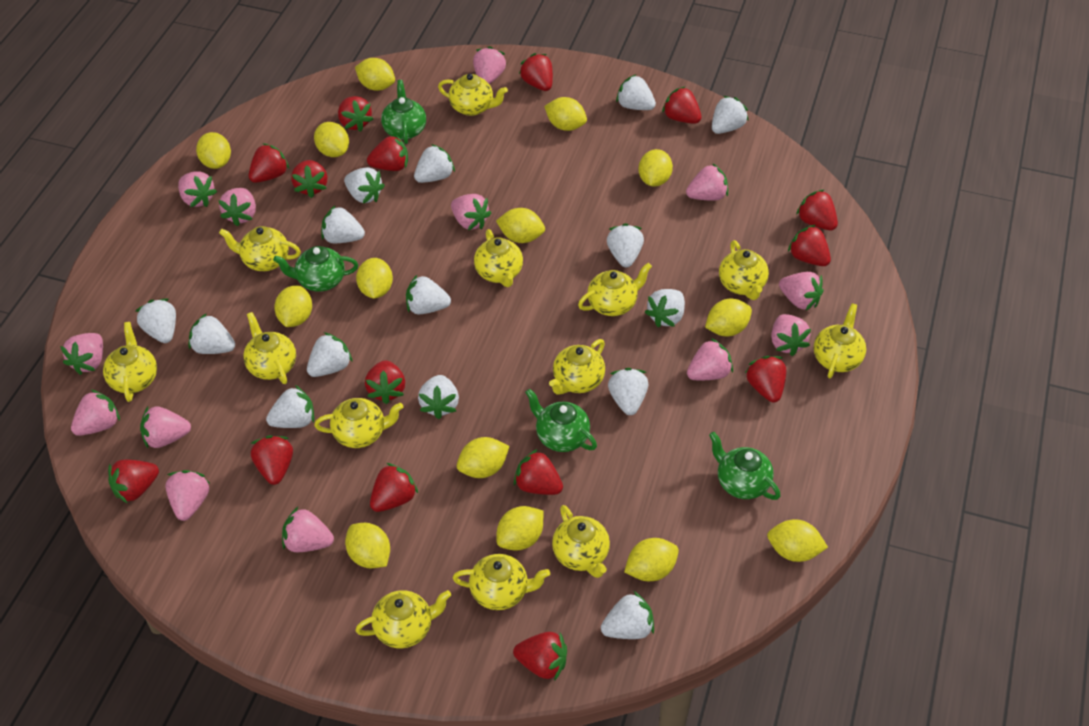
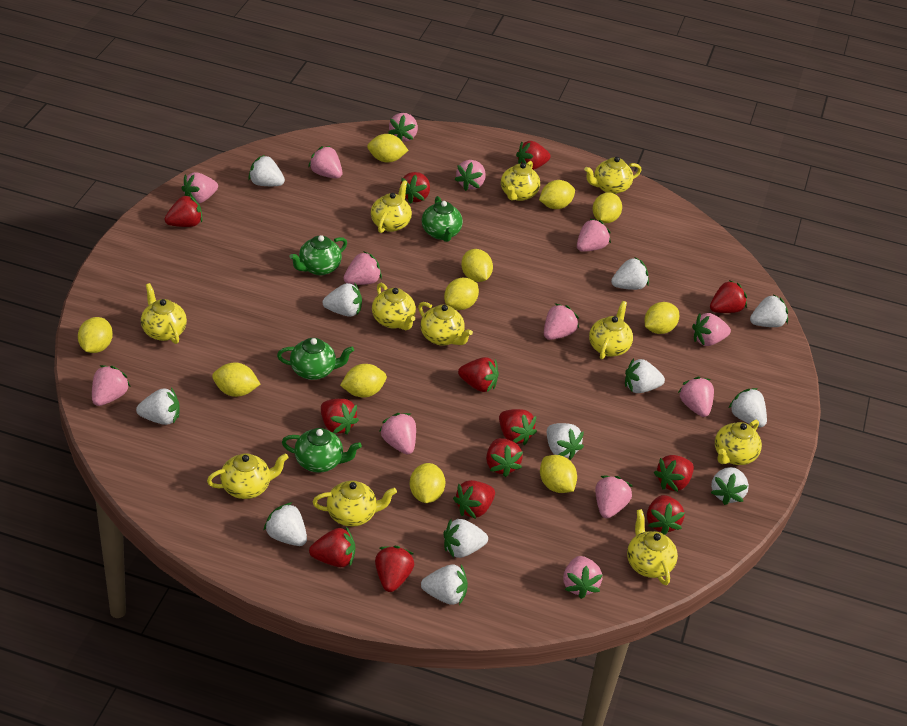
red strawberry: 15 -> 13
white strawberry: 15 -> 12
yellow lemon: 14 -> 11
yellow teapot: 13 -> 11

